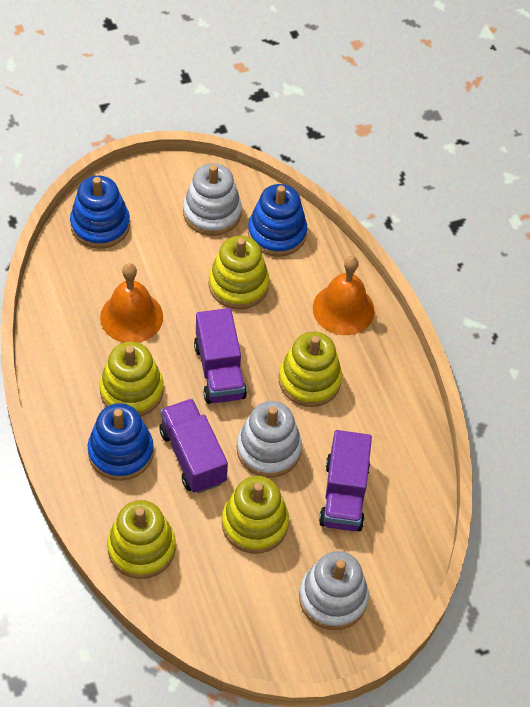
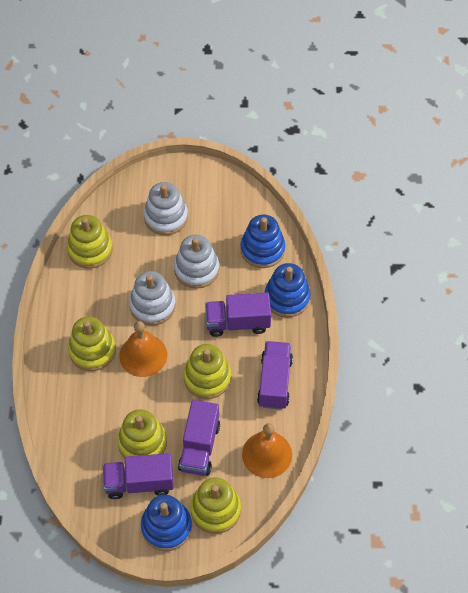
purple truck: 3 -> 4

